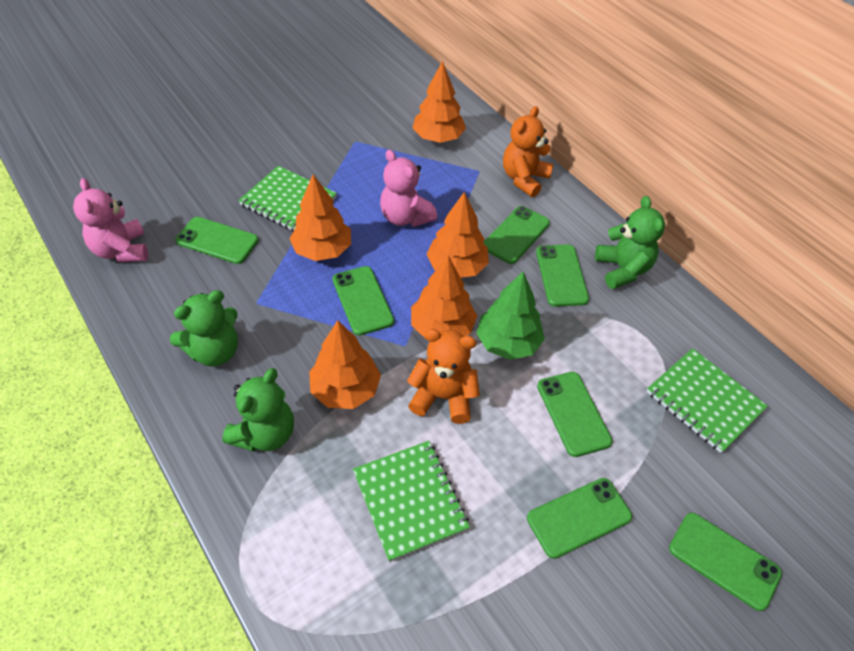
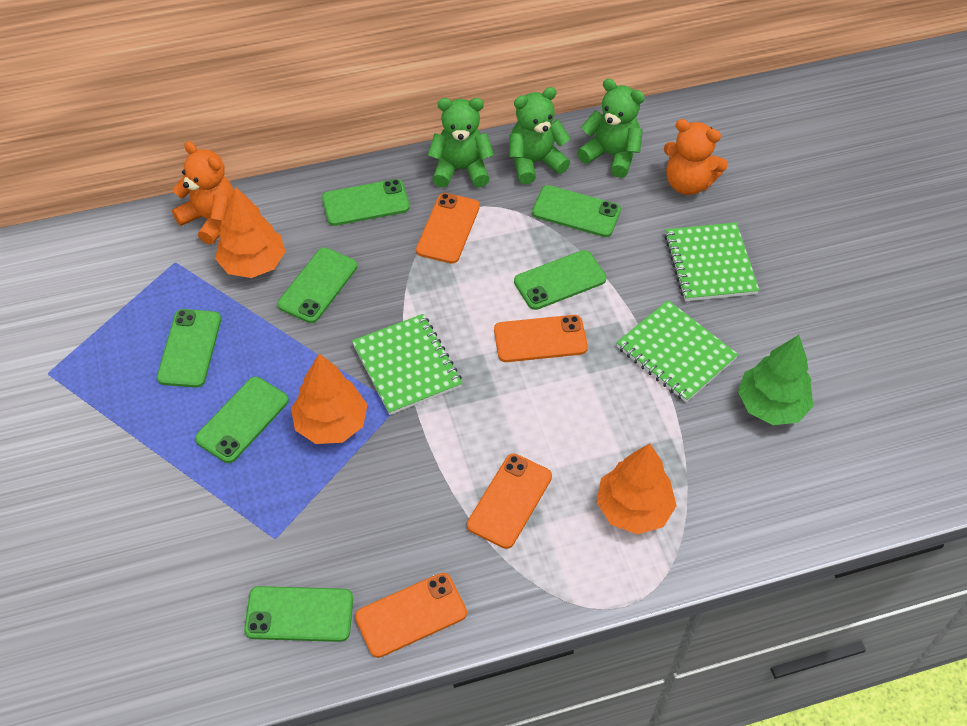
orange phone: 0 -> 4
orange tree: 5 -> 3
pink teddy bear: 2 -> 0

